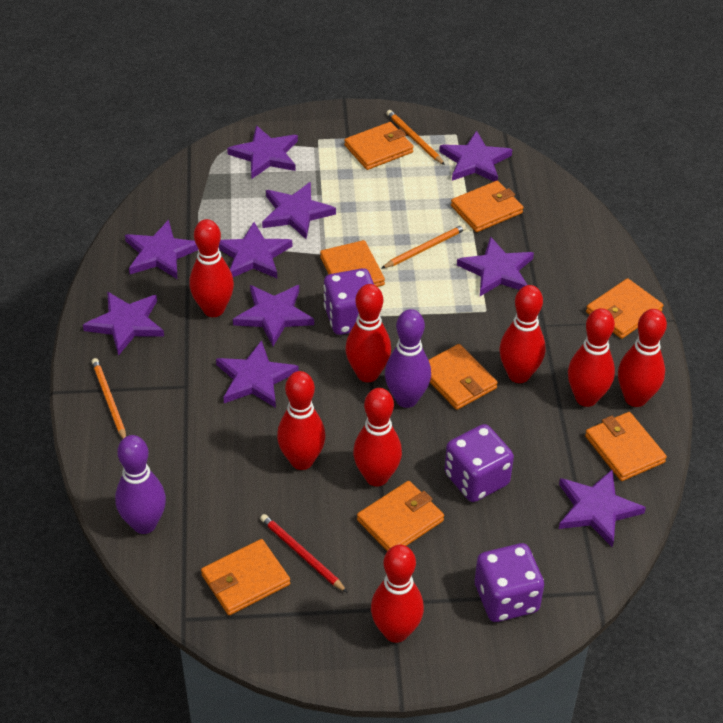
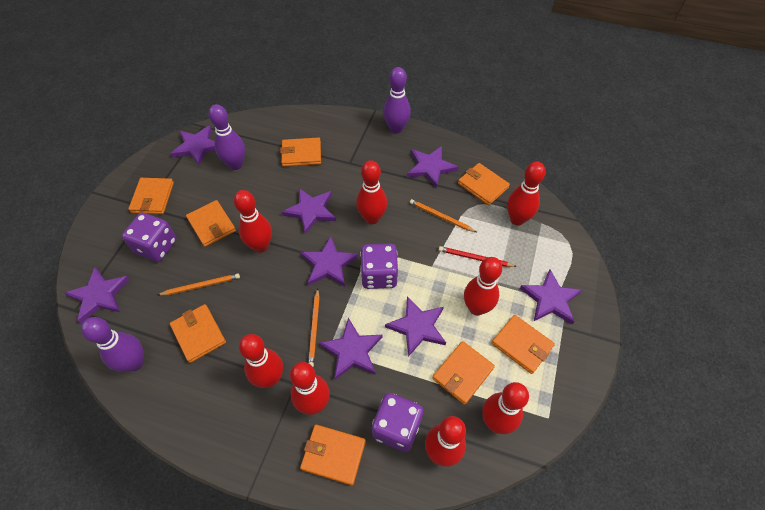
purple bowling pin: 2 -> 3
purple star: 10 -> 8

